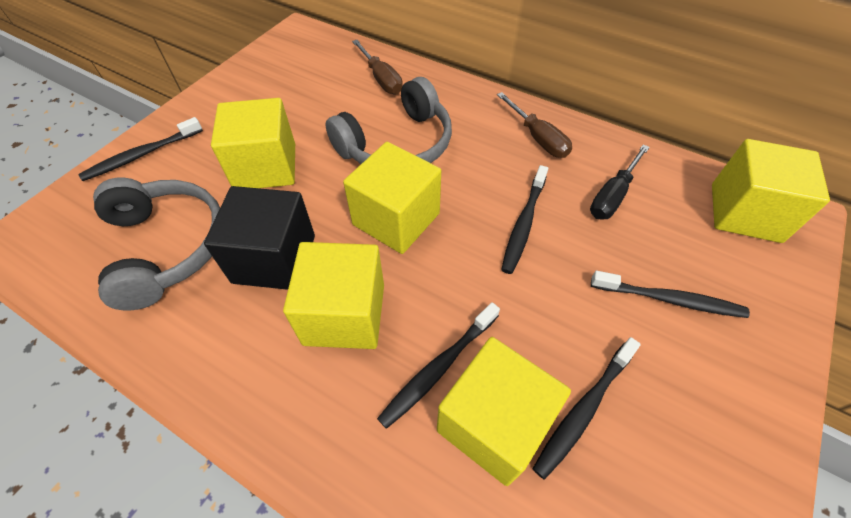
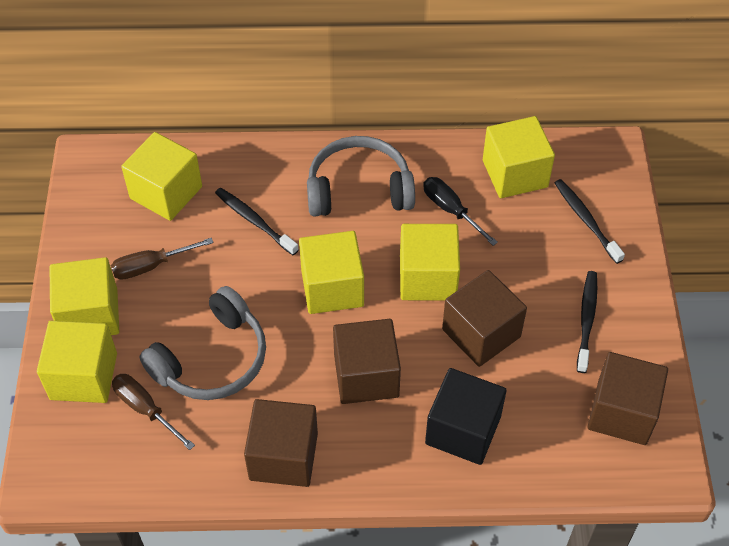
black toothbrush: 5 -> 3
brown cube: 0 -> 4
yellow cube: 5 -> 6

